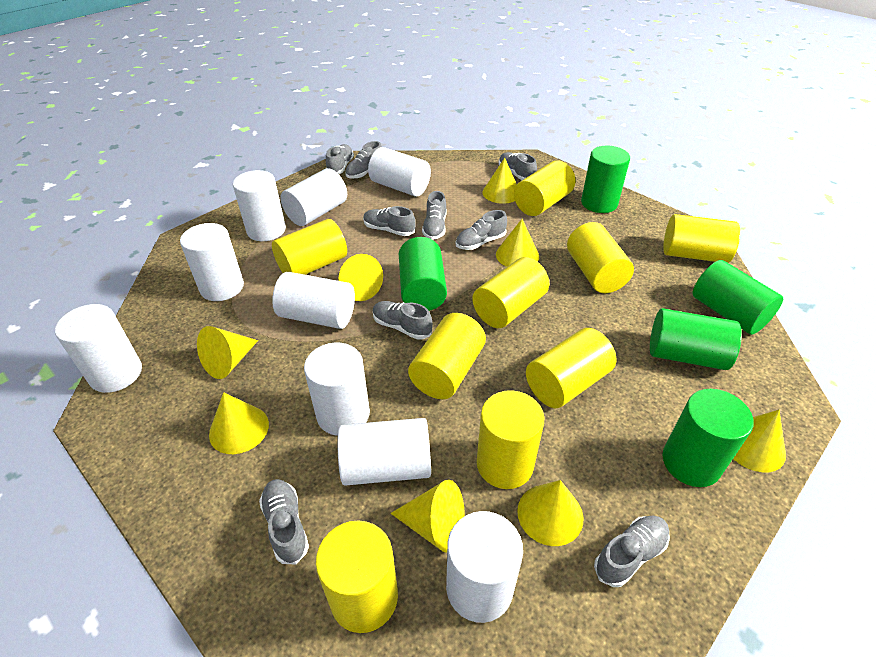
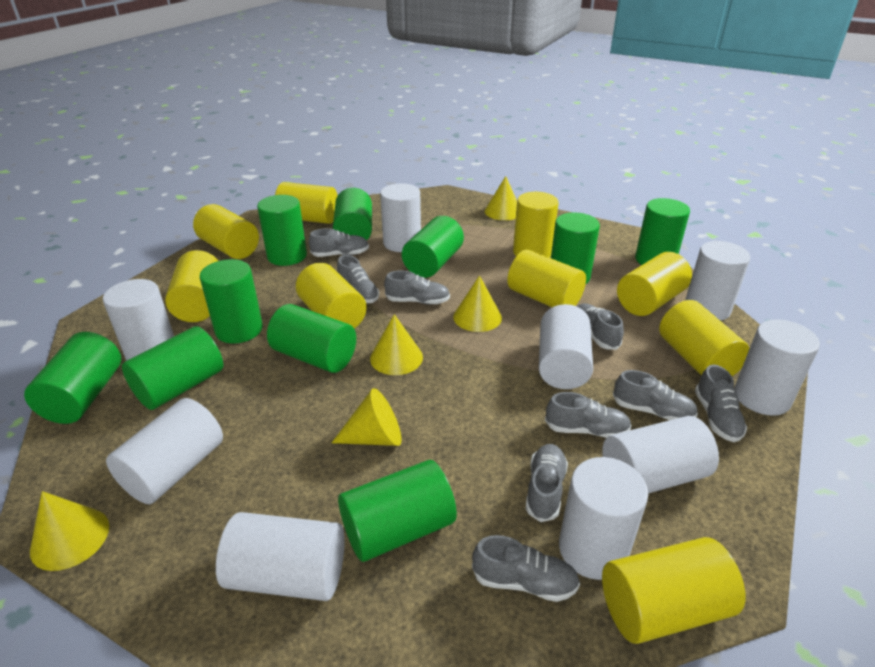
green cylinder: 5 -> 10
yellow cone: 8 -> 5

